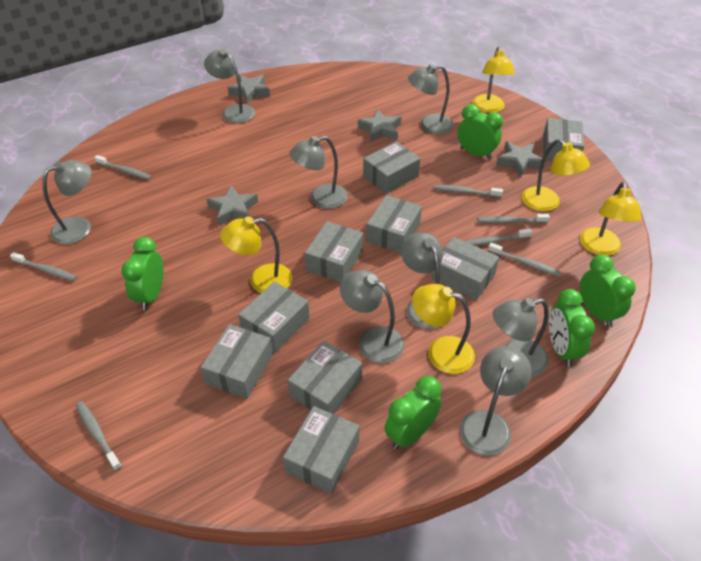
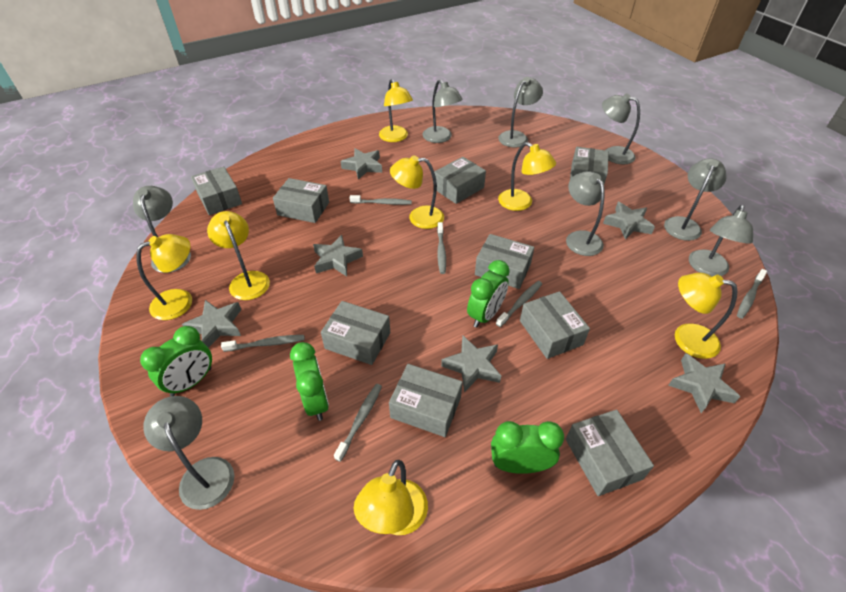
green clock: 5 -> 4
grey star: 4 -> 6
grey toothbrush: 7 -> 6
yellow lamp: 5 -> 7

